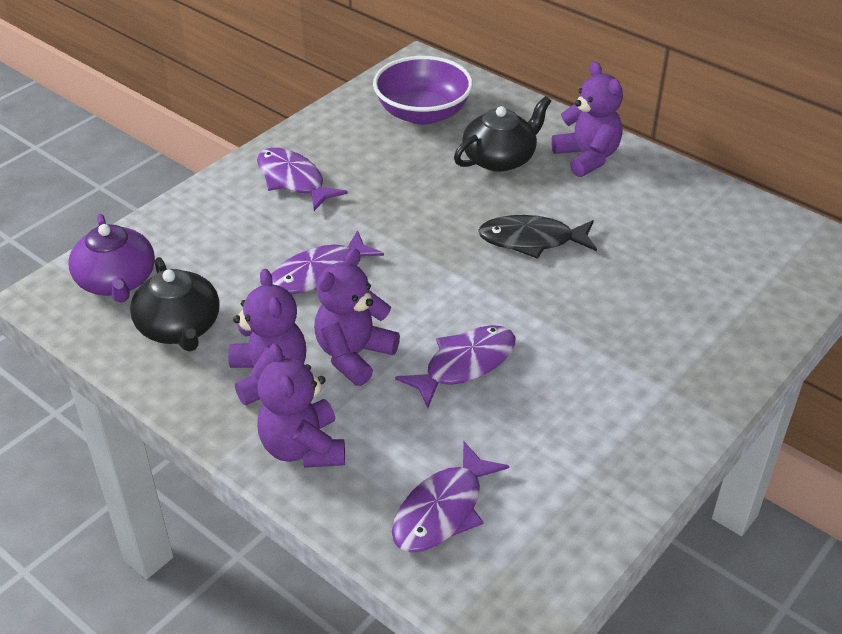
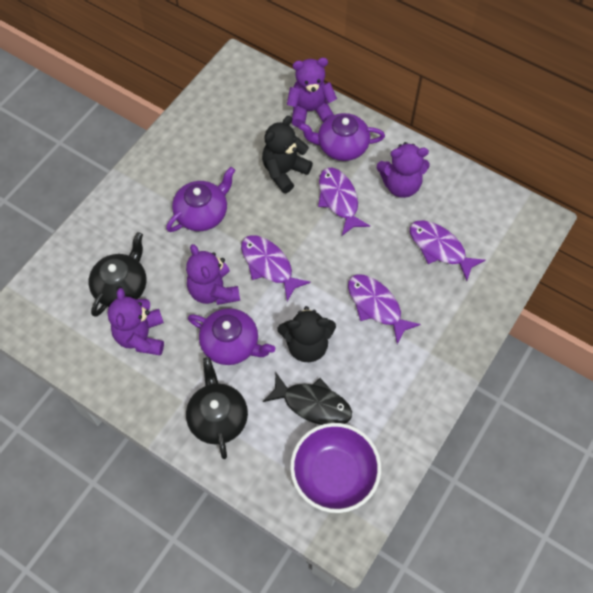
black teddy bear: 0 -> 2
purple teapot: 1 -> 3

